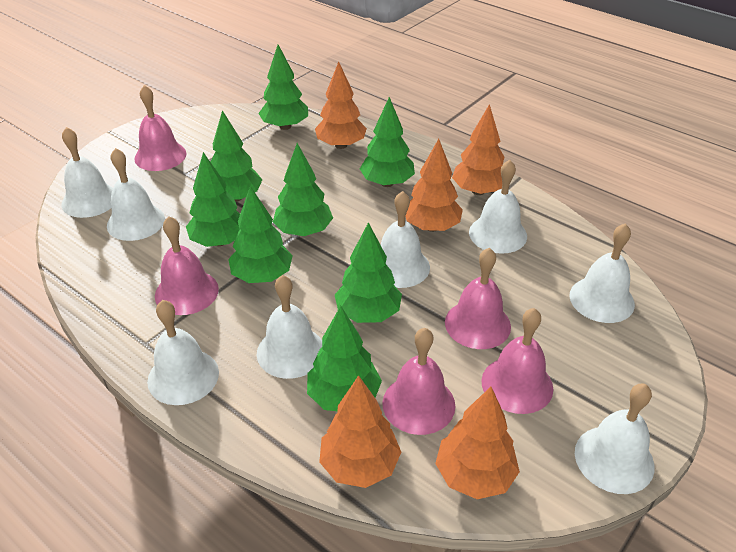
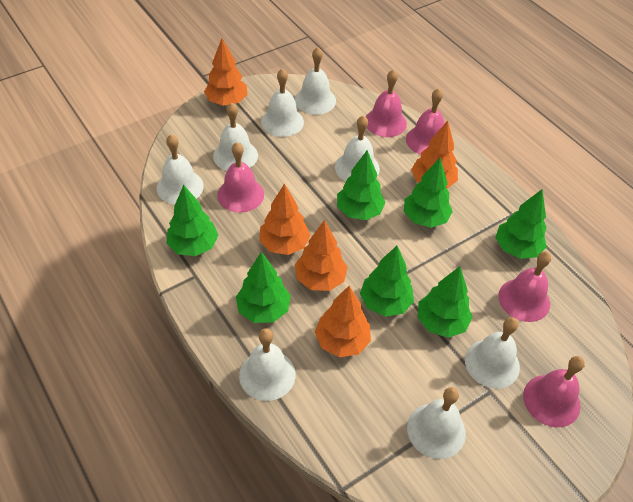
green tree: 8 -> 7

